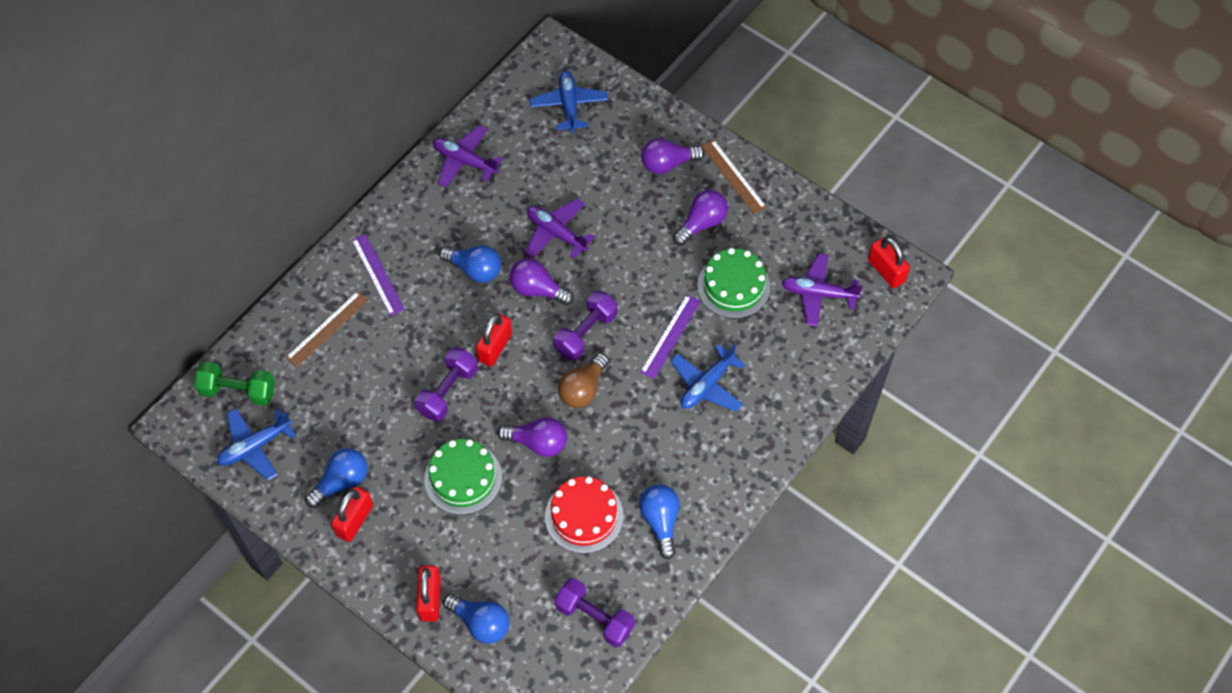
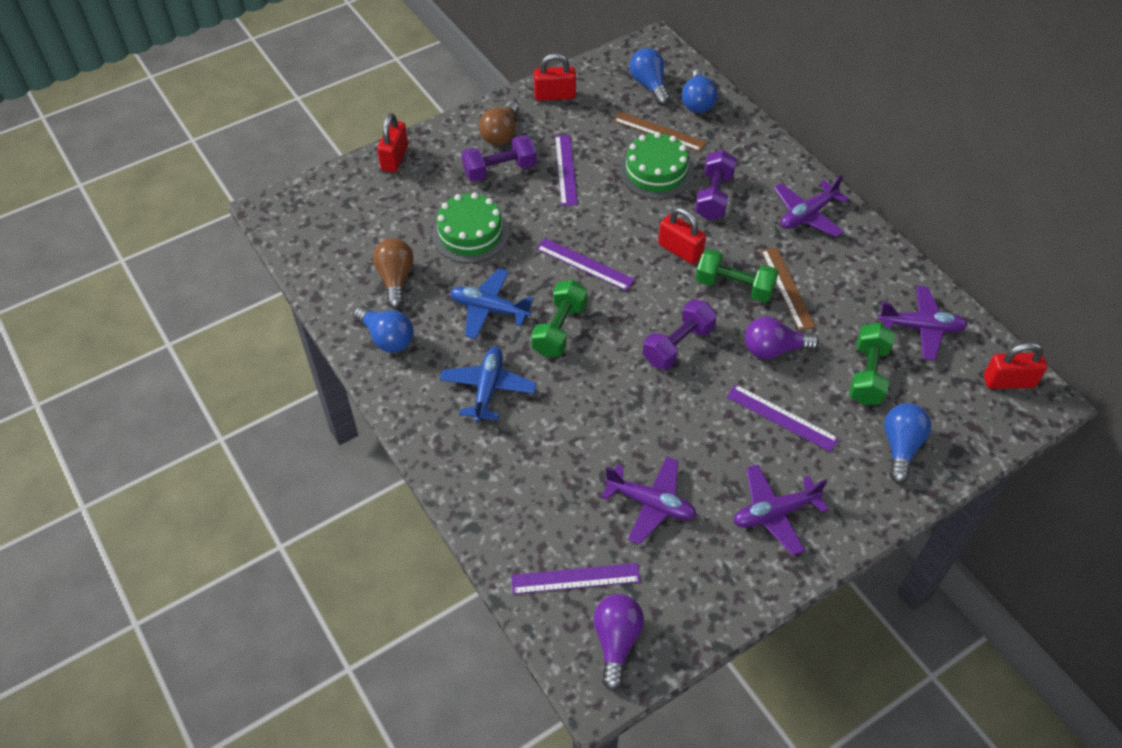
blue plane: 3 -> 2
brown light bulb: 1 -> 2
green dumbbell: 1 -> 3
purple light bulb: 4 -> 2
purple plane: 3 -> 4
purple ruler: 2 -> 4
red cake: 1 -> 0

